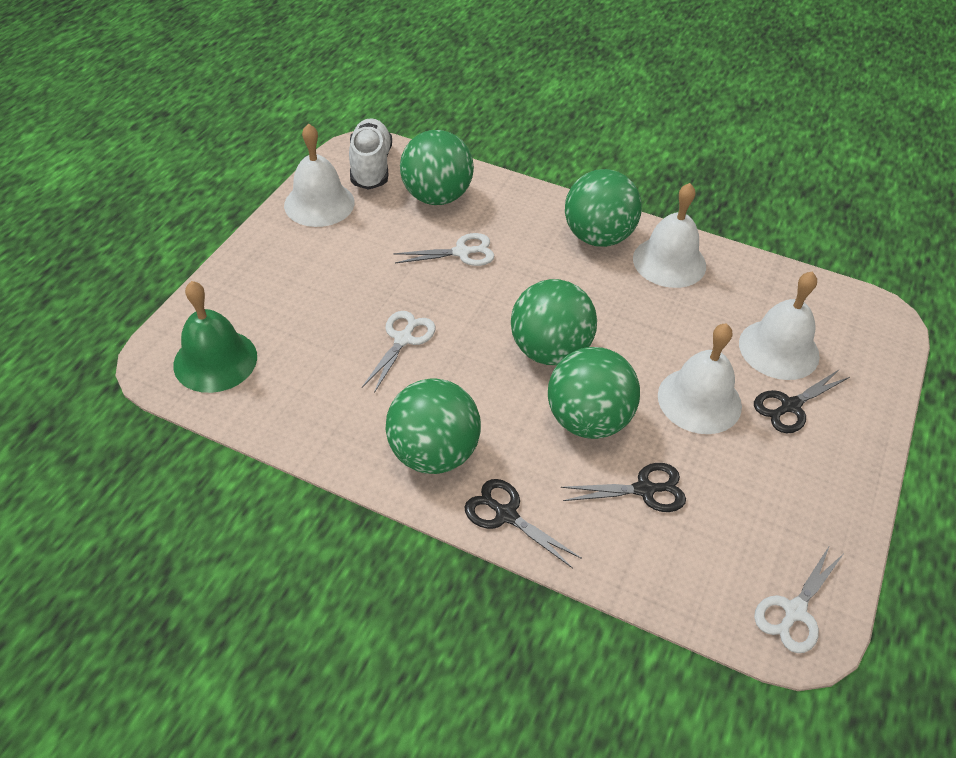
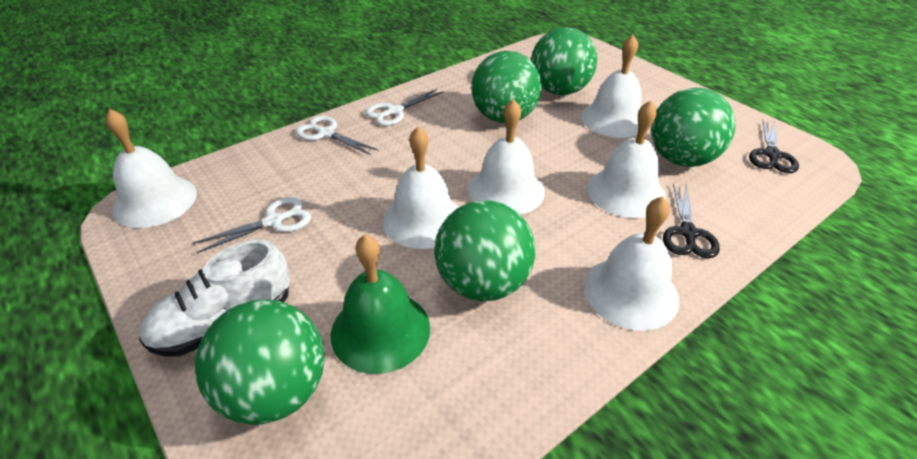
black scissors: 3 -> 2
white bell: 4 -> 6

